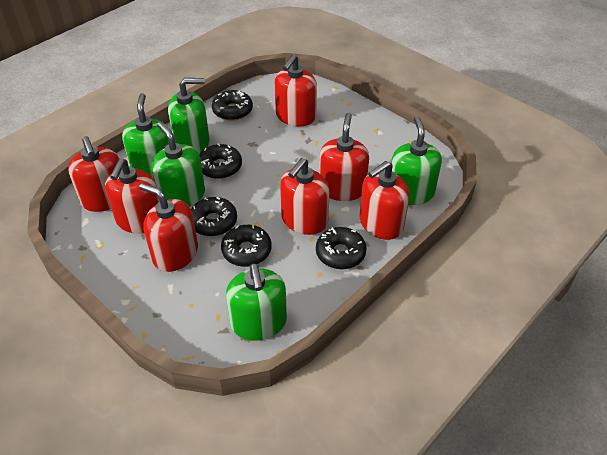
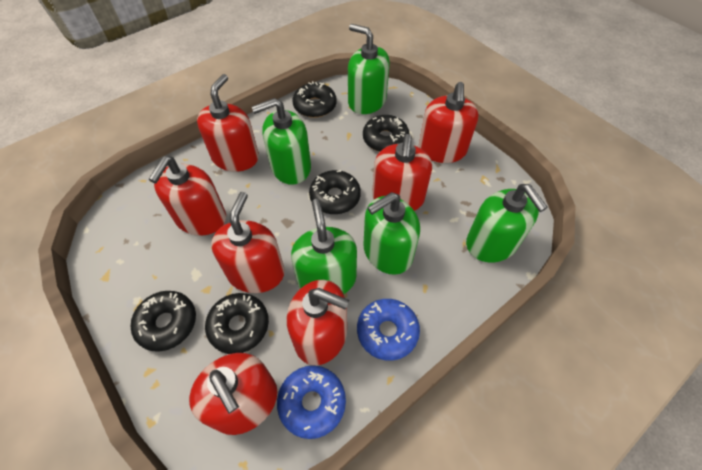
blue donut: 0 -> 2

